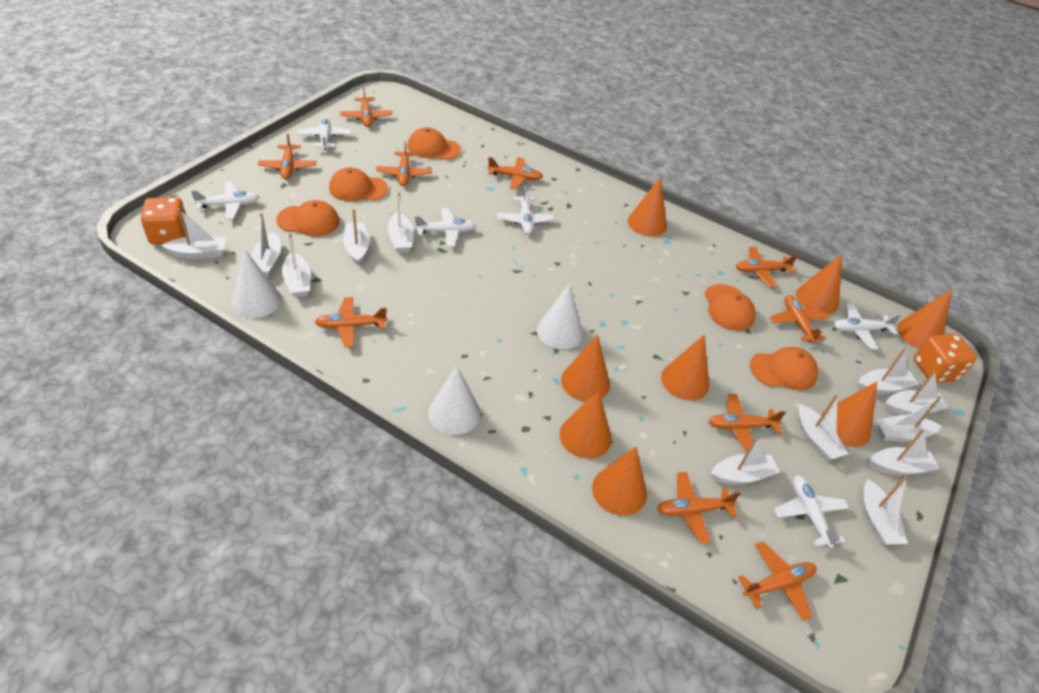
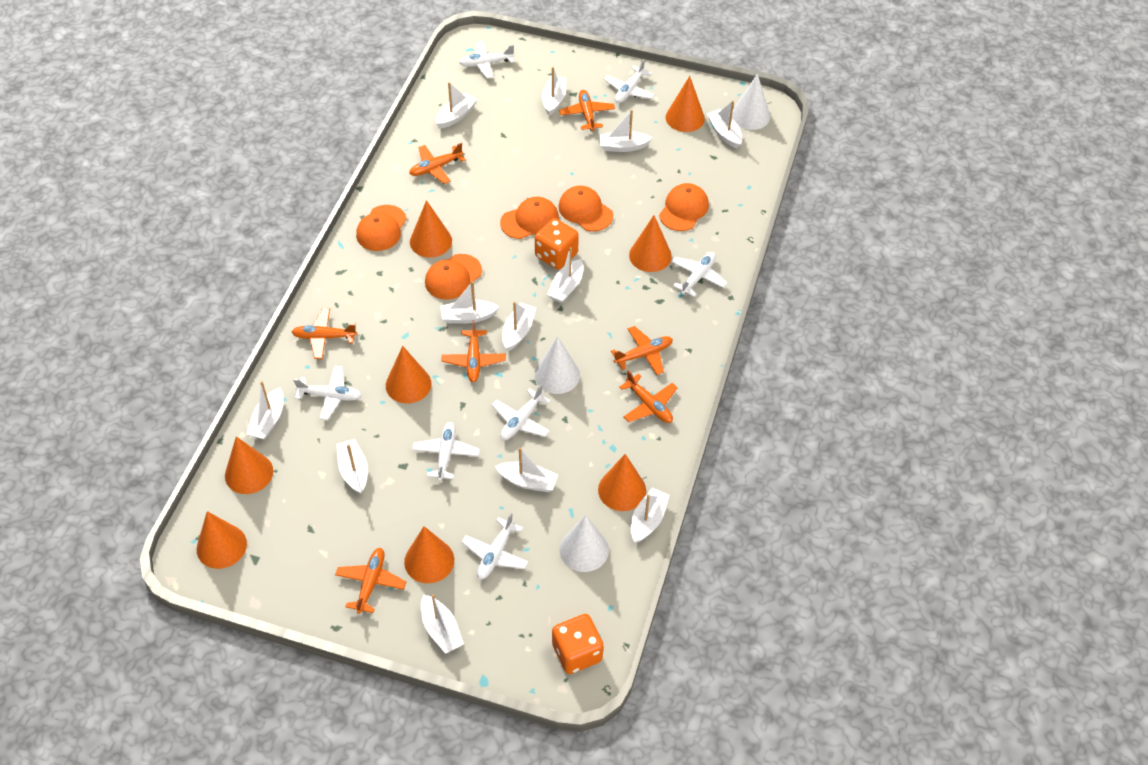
orange plane: 10 -> 7
white plane: 6 -> 7

